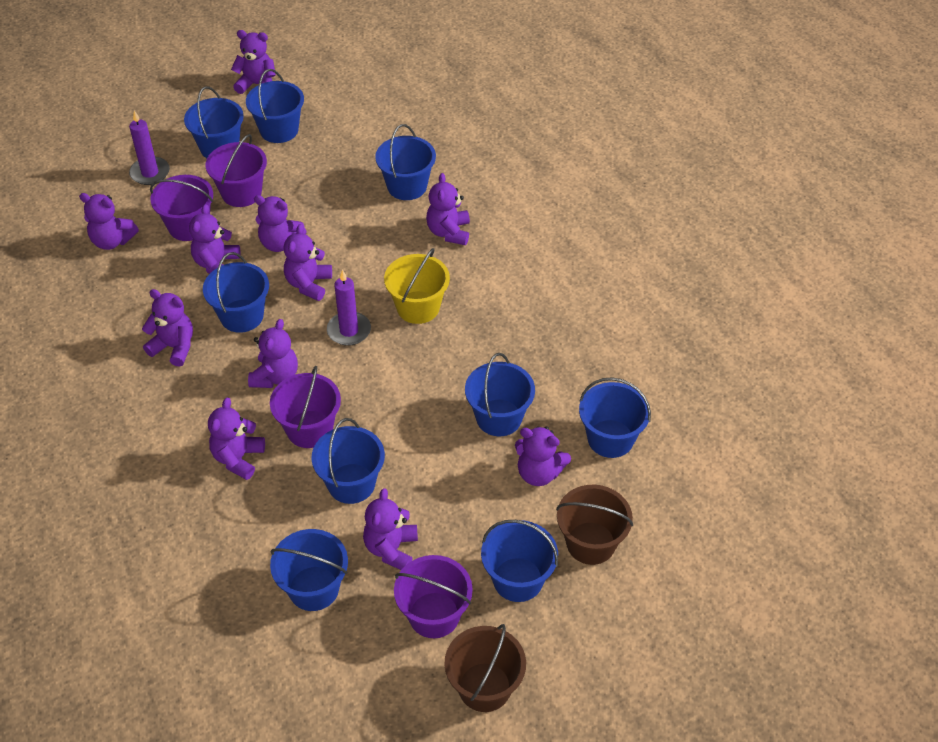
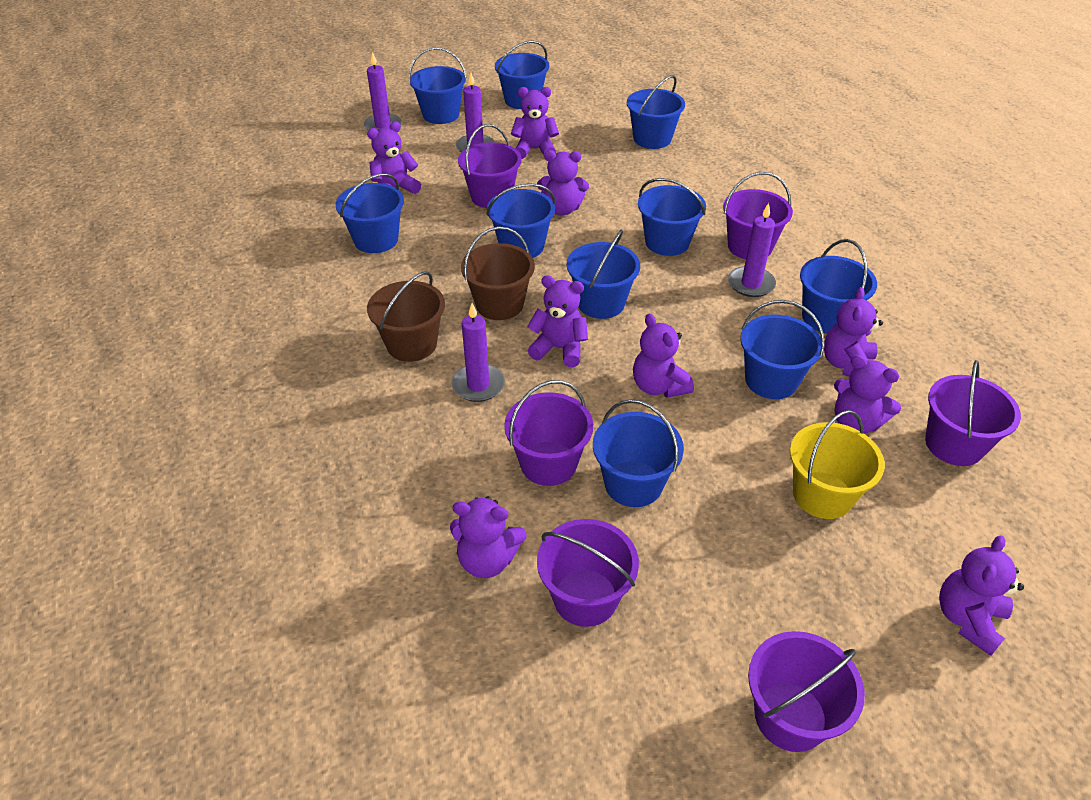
blue bucket: 9 -> 10
purple bucket: 4 -> 6
purple candle: 2 -> 4
purple teddy bear: 11 -> 9

